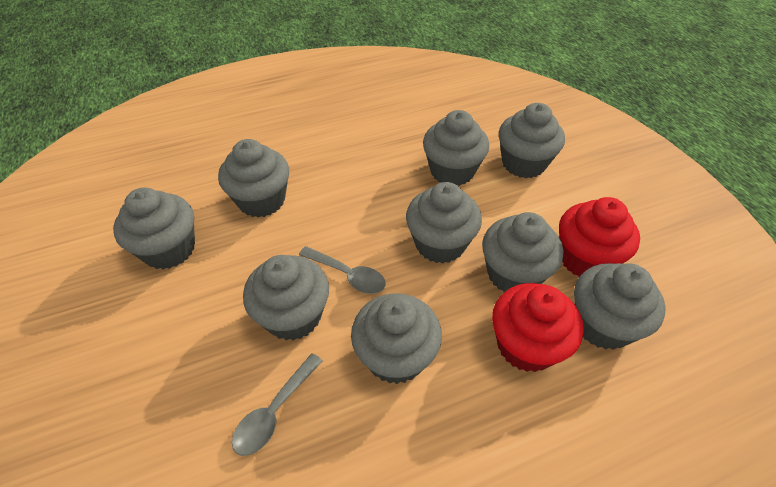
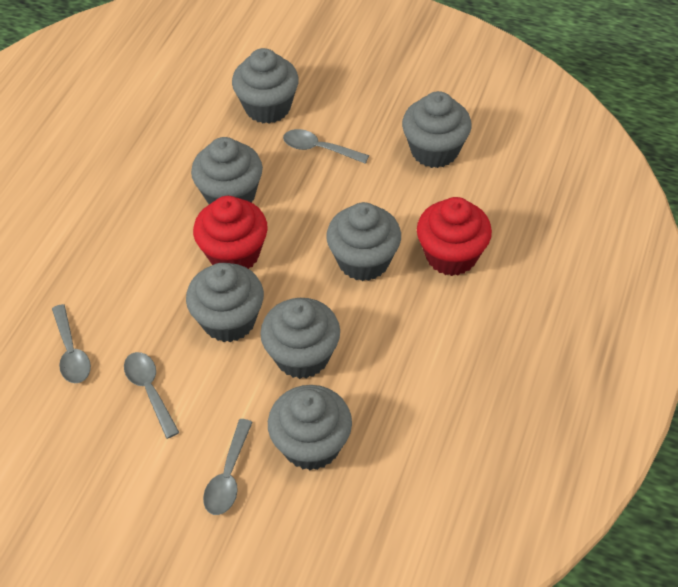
grey cupcake: 9 -> 7
grey spoon: 2 -> 4

